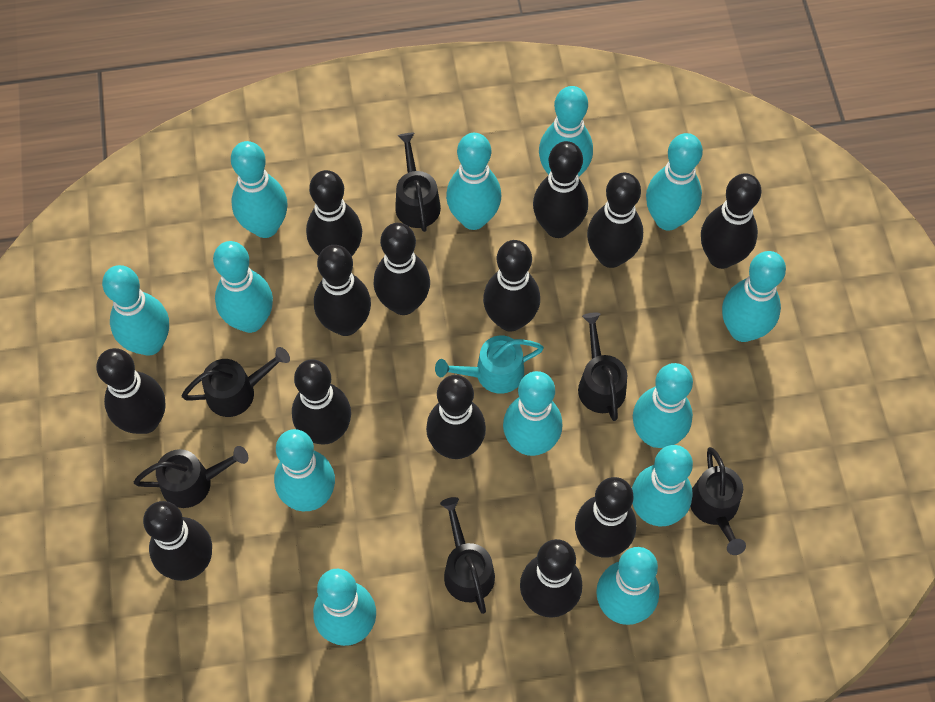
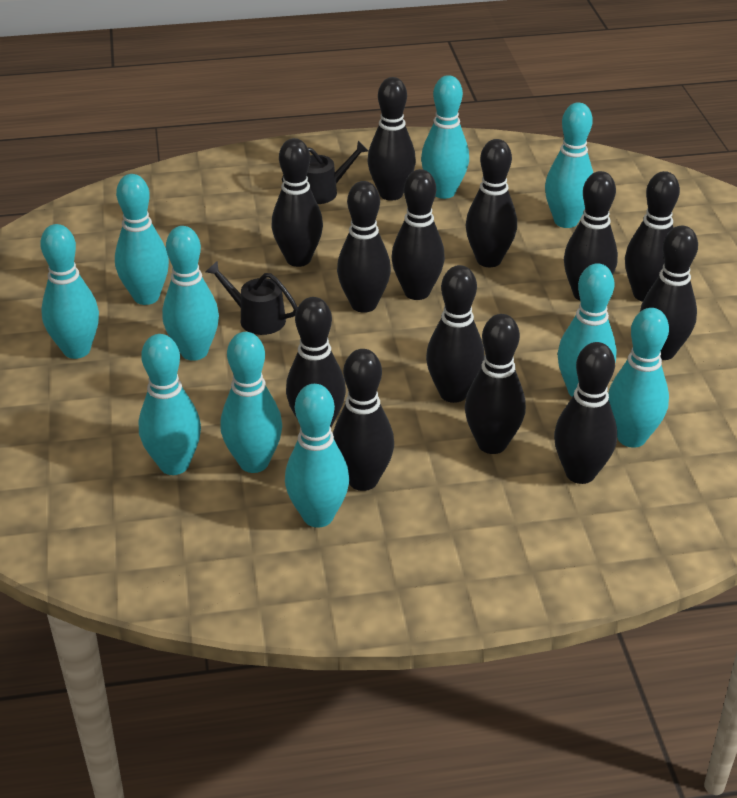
black watering can: 6 -> 2
turquoise bowling pin: 13 -> 10
turquoise watering can: 1 -> 0

